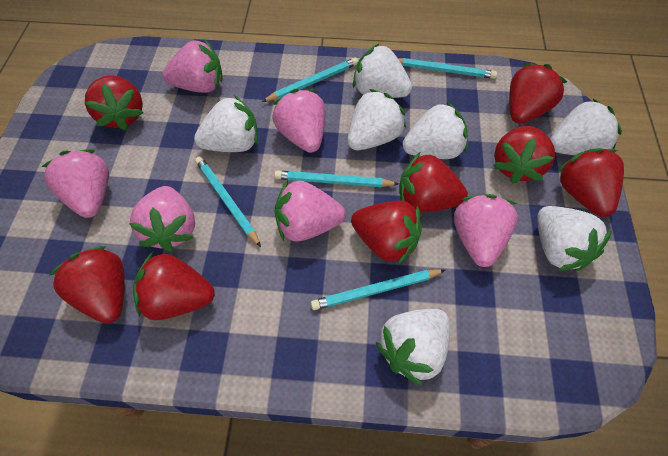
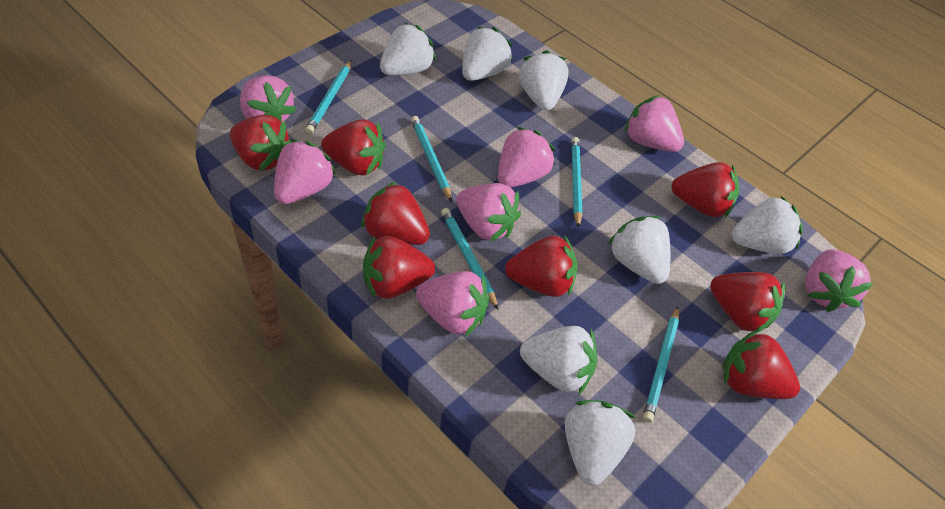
pink strawberry: 6 -> 7

